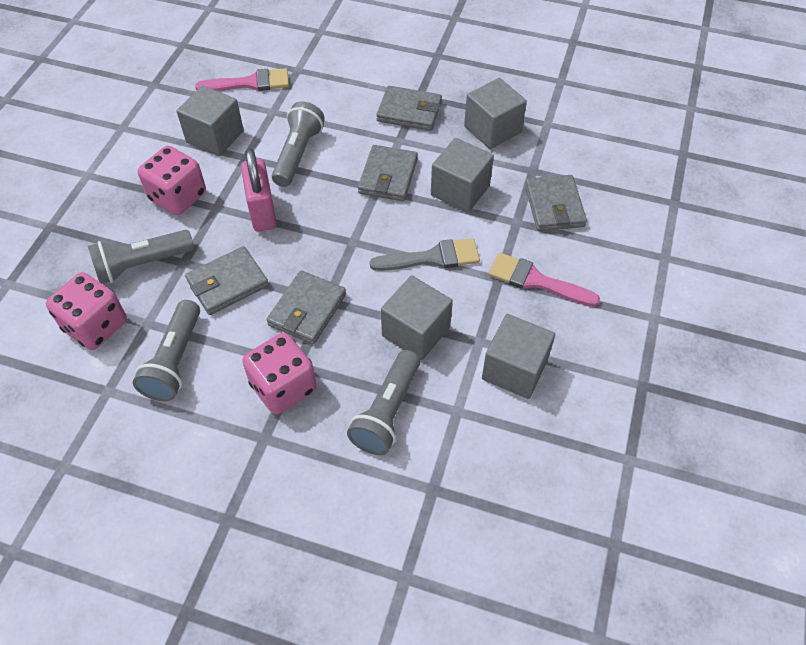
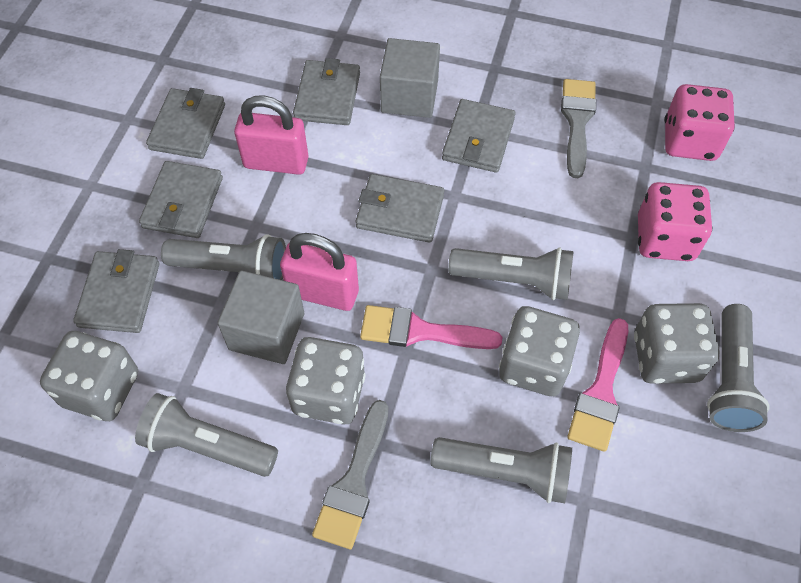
grey brush: 1 -> 2
grey cube: 5 -> 2
grey dice: 0 -> 4
grey flashlight: 4 -> 5
grey wallet: 5 -> 6
pink dice: 3 -> 2
pink padlock: 1 -> 2

